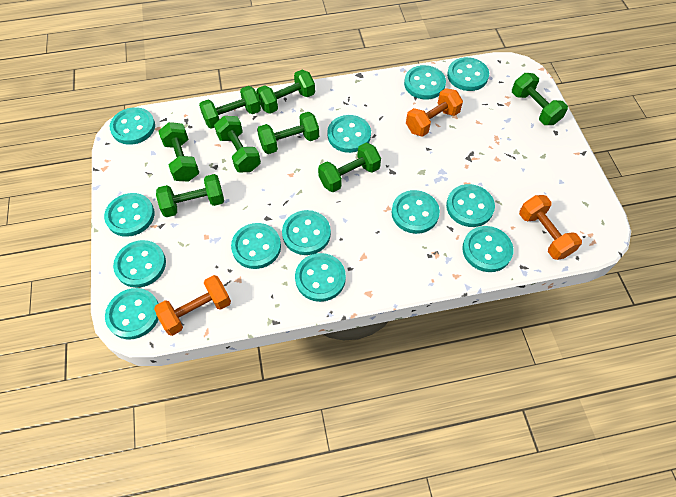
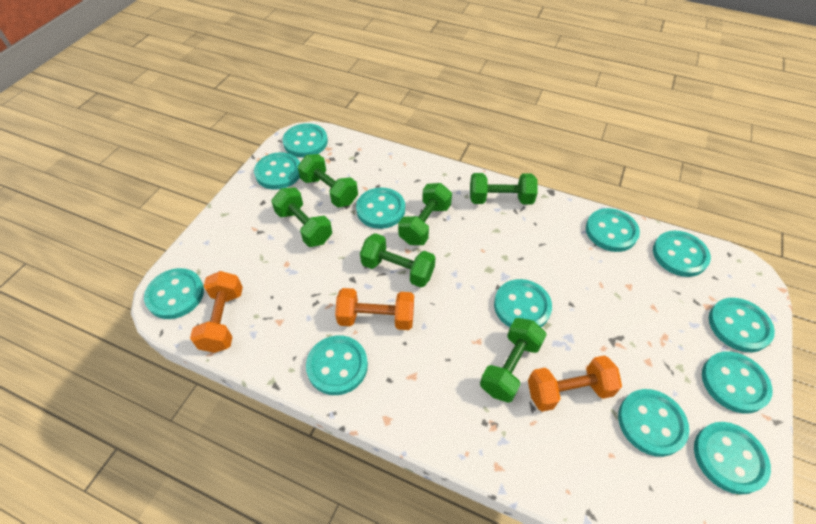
green dumbbell: 8 -> 6
turquoise button: 13 -> 12

